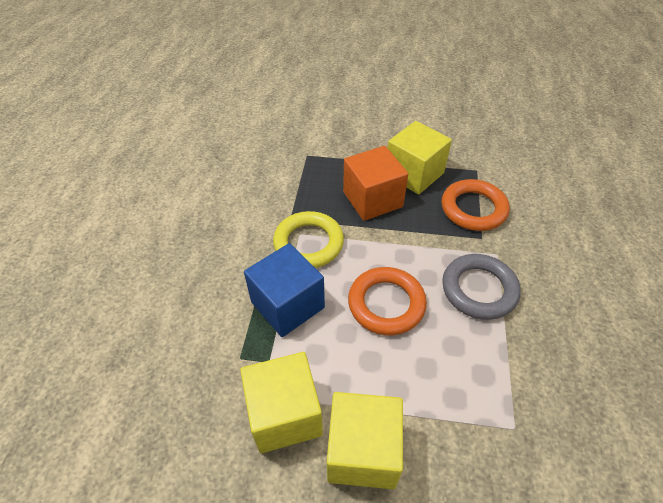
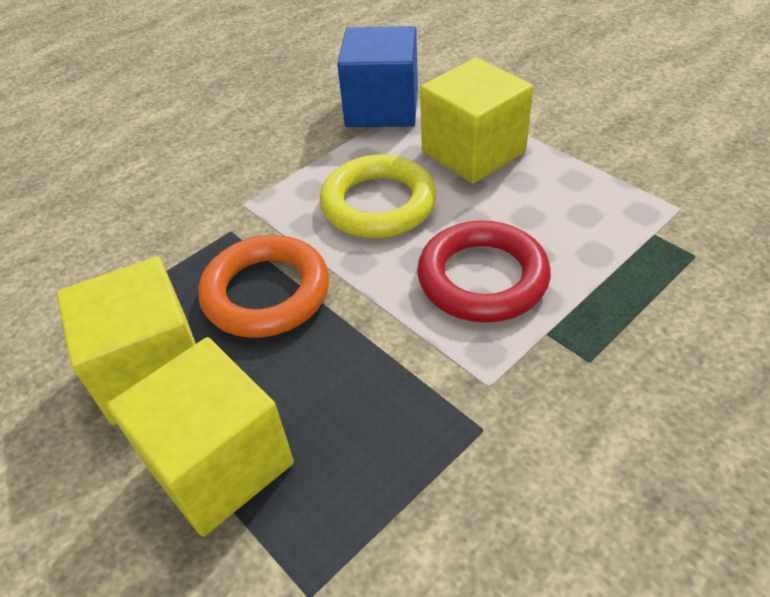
grey ring: 1 -> 0
orange cube: 1 -> 0
orange ring: 2 -> 1
red ring: 0 -> 1

